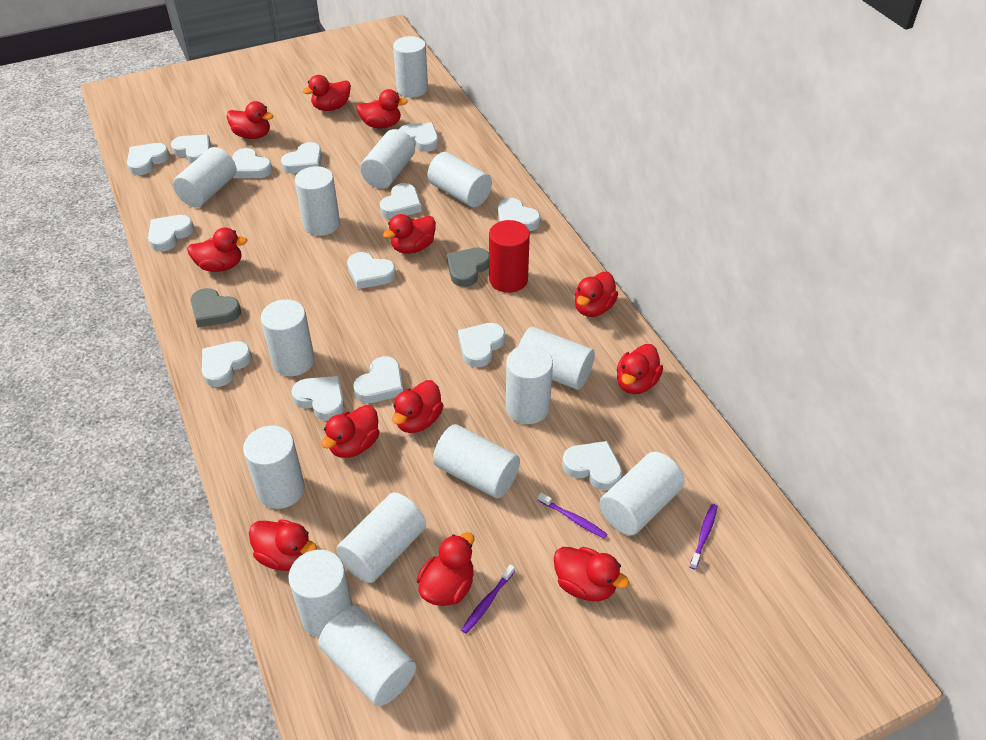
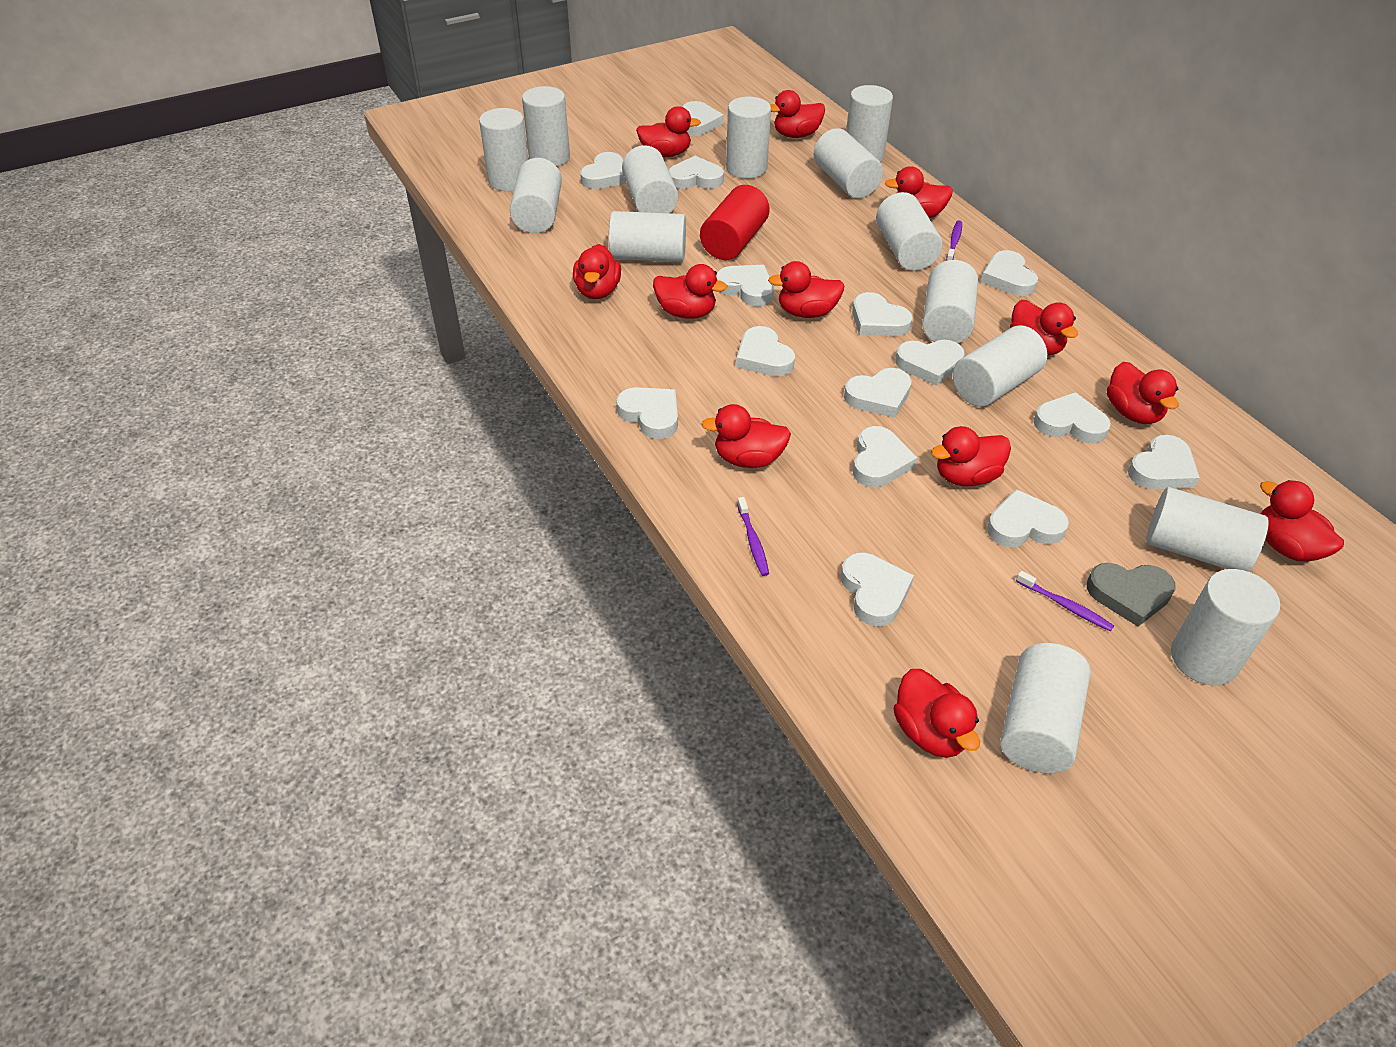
grey heart: 2 -> 1
white heart: 14 -> 15

